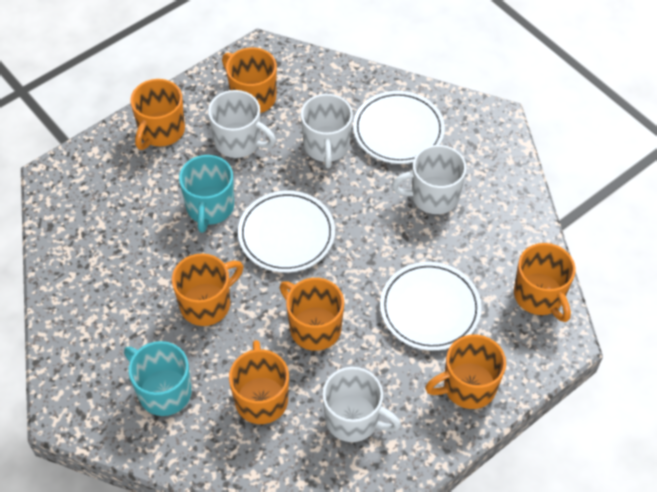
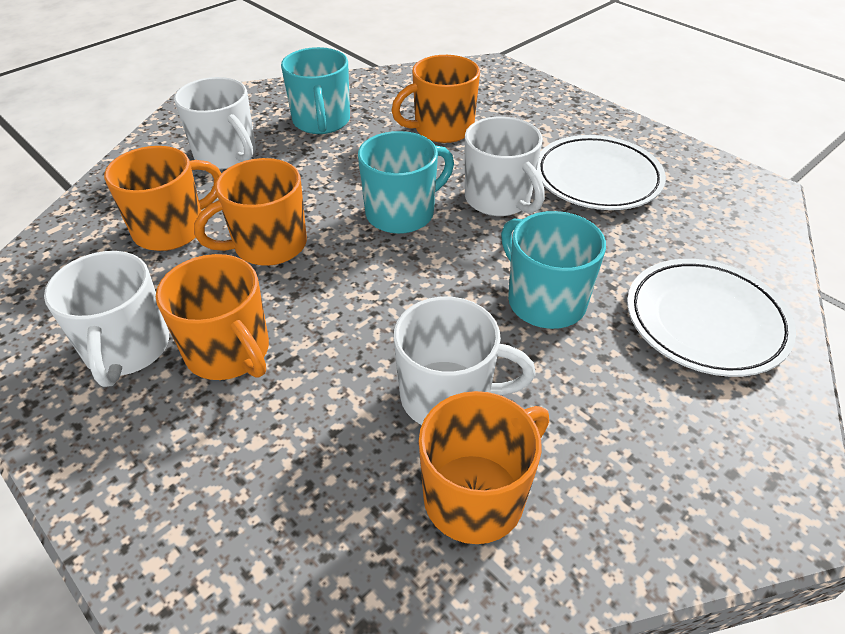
orange mug: 7 -> 5
turquoise mug: 2 -> 3
white plate: 3 -> 2

